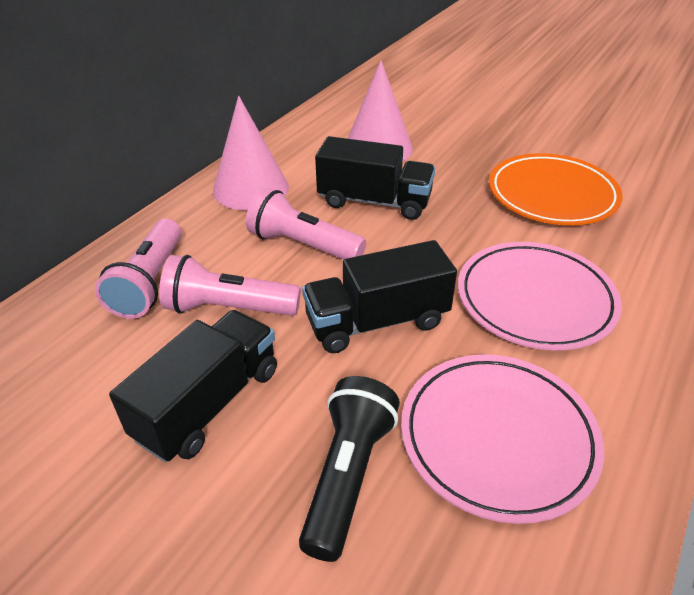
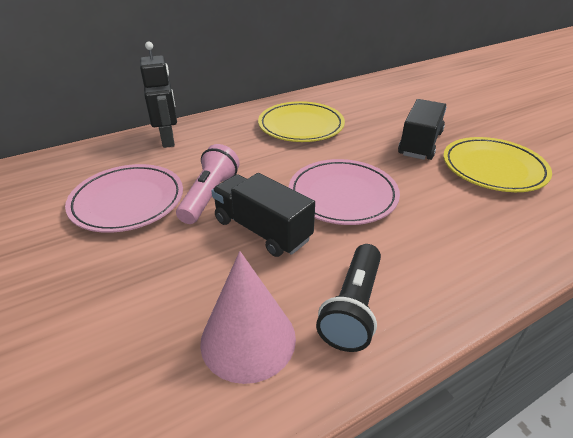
black robot: 0 -> 1
black truck: 3 -> 2
orange plate: 1 -> 0
pink cone: 2 -> 1
pink flashlight: 3 -> 1
yellow plate: 0 -> 2

